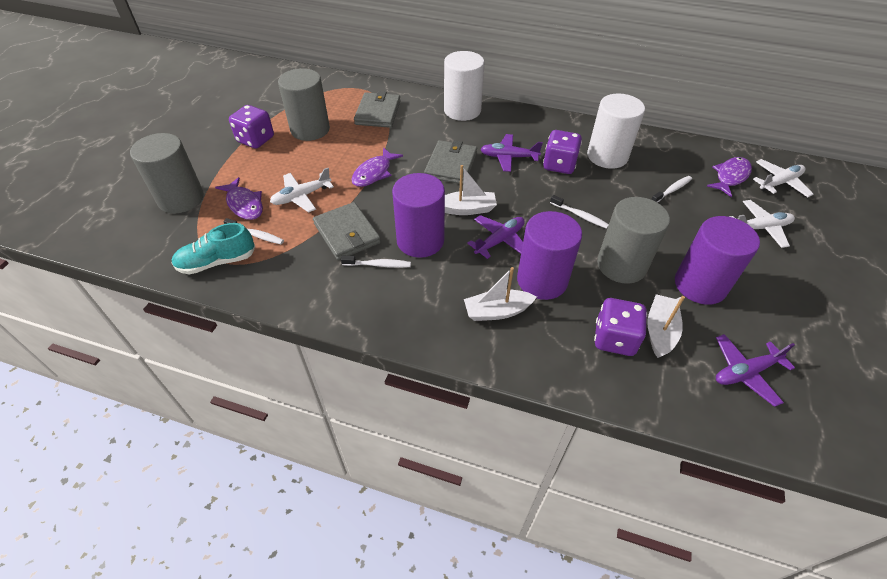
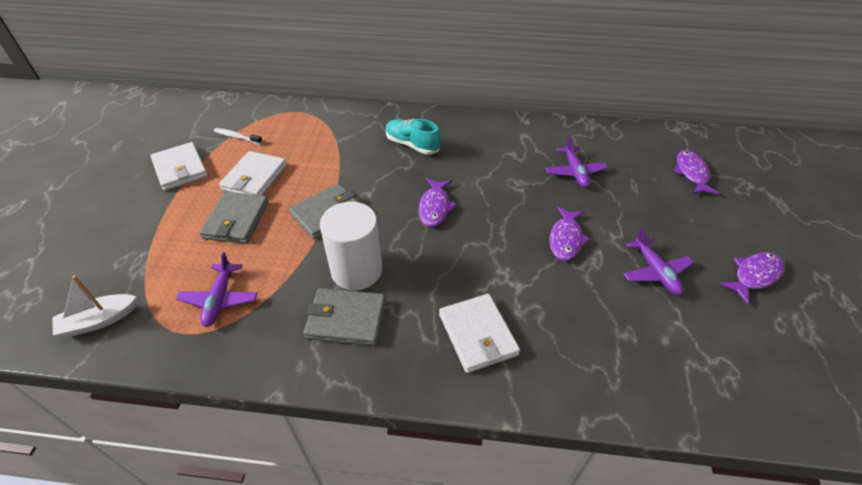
grey cylinder: 3 -> 0
purple cylinder: 3 -> 0
purple dice: 3 -> 0
purple fish: 3 -> 4
white boat: 3 -> 1
white cylinder: 2 -> 1
white plane: 3 -> 0
white toothbrush: 4 -> 1
white wallet: 0 -> 3

